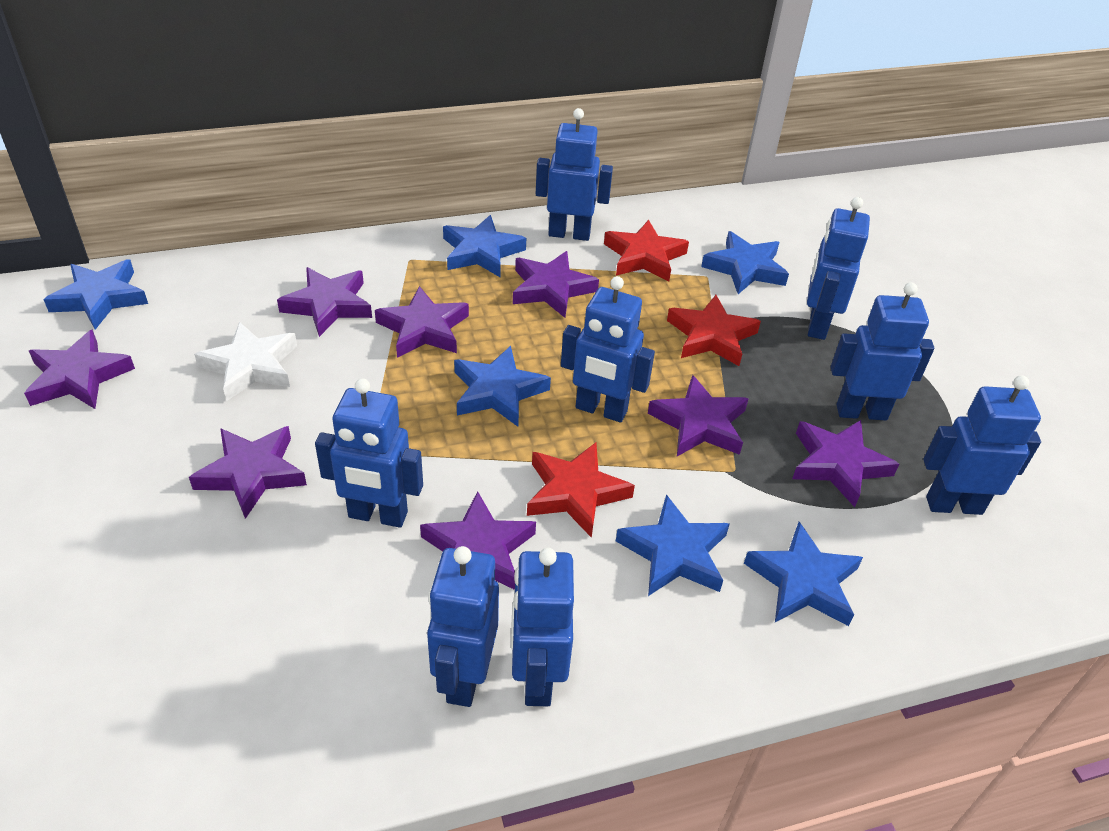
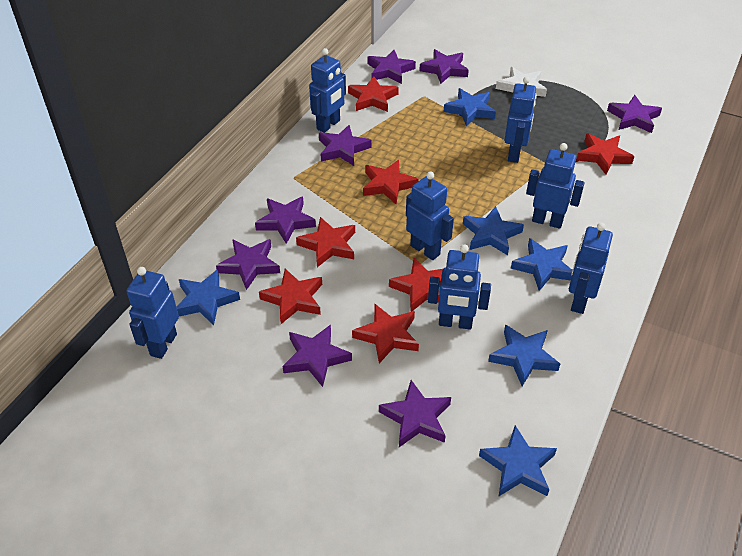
blue robot: 8 -> 7
red star: 3 -> 7

